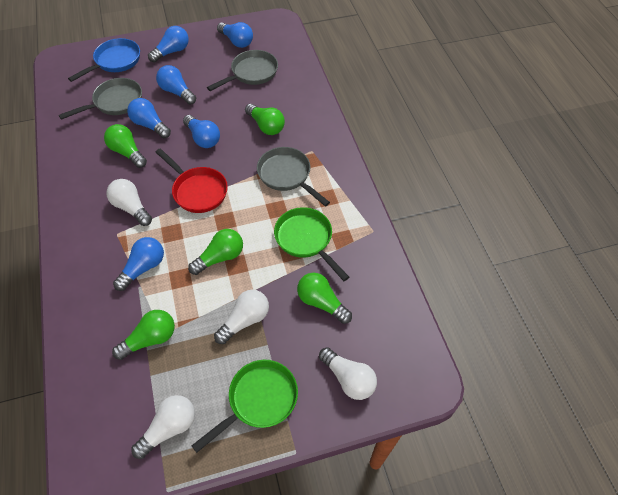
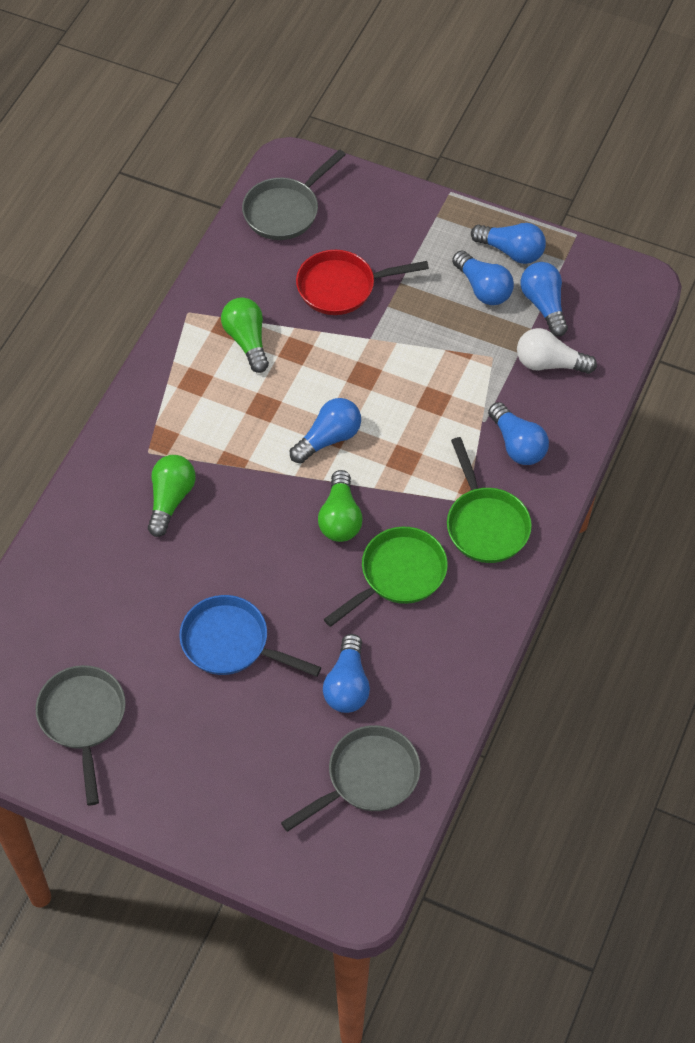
green light bulb: 5 -> 3
white light bulb: 4 -> 1

